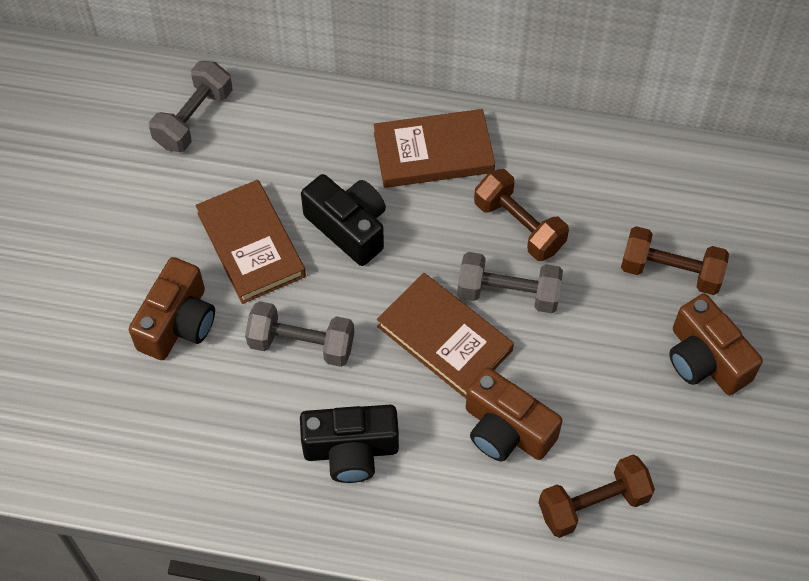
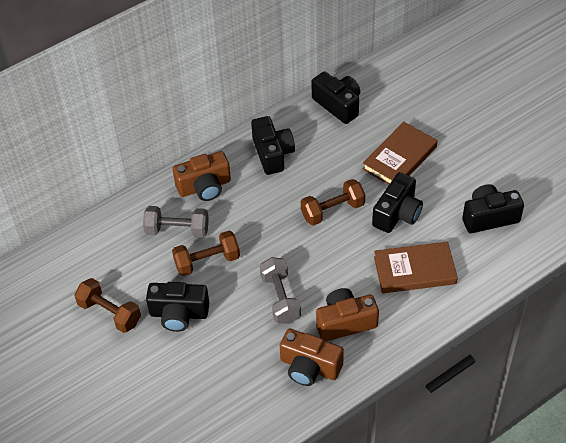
black camera: 2 -> 5
brown book: 3 -> 2
grey dumbbell: 3 -> 2

